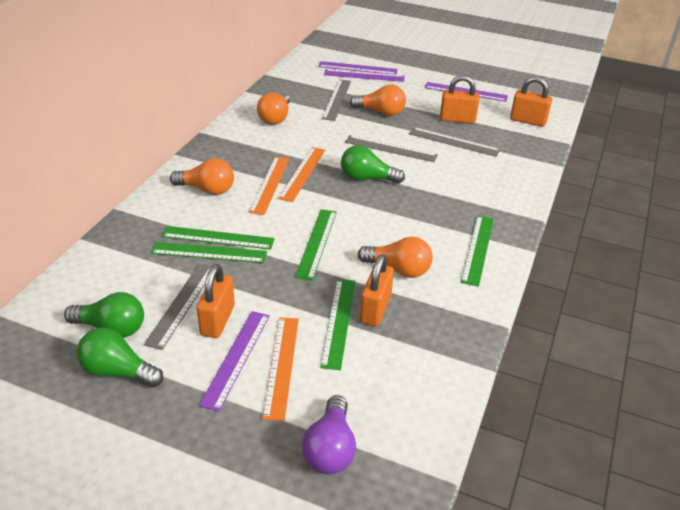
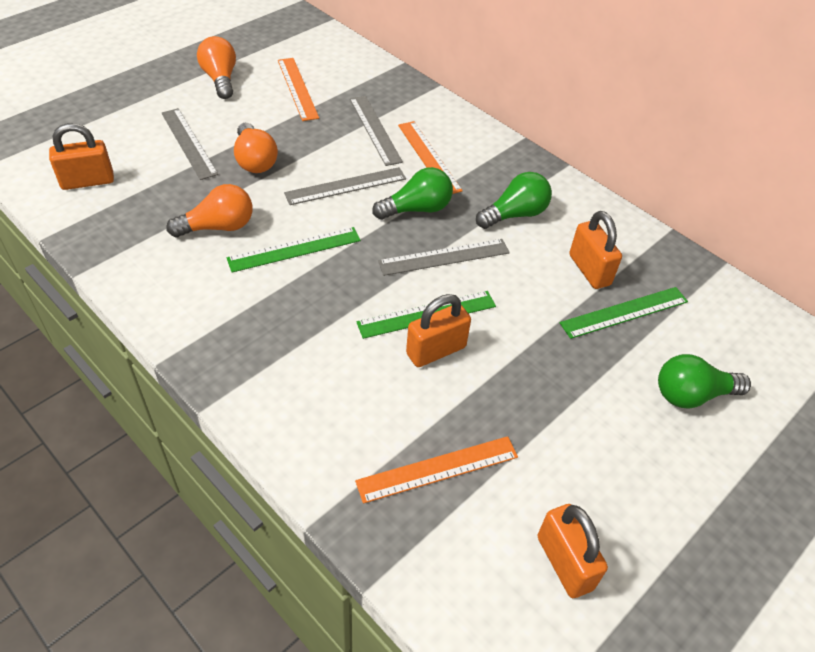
green ruler: 5 -> 3
orange light bulb: 4 -> 3
purple light bulb: 1 -> 0
purple ruler: 4 -> 0

